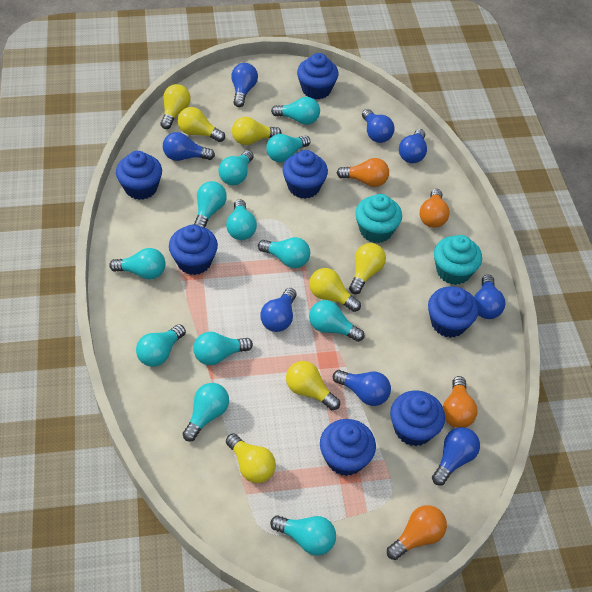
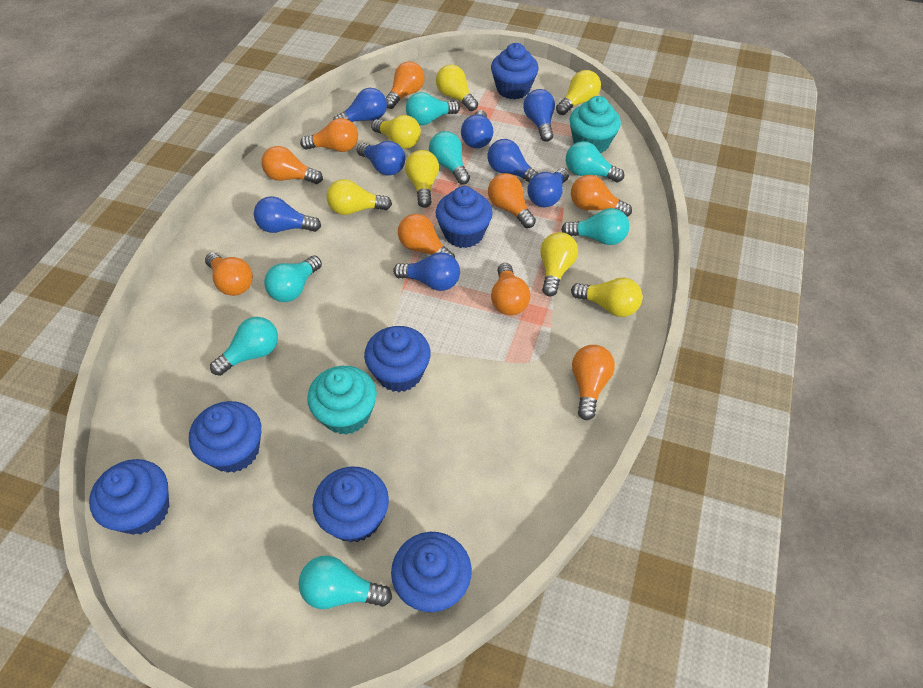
orange light bulb: 4 -> 9
turquoise light bulb: 12 -> 7

